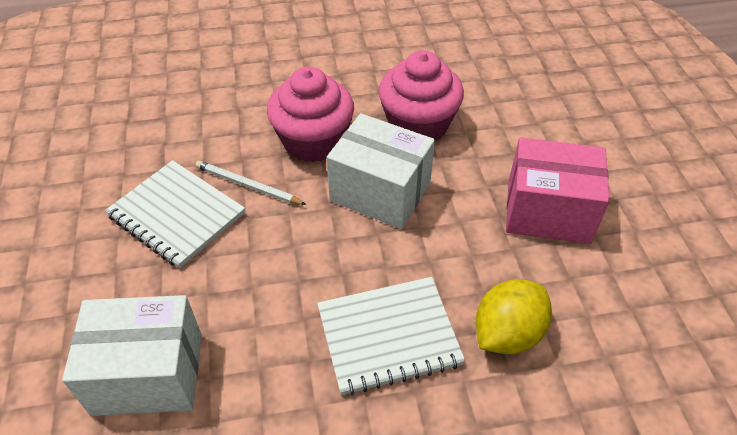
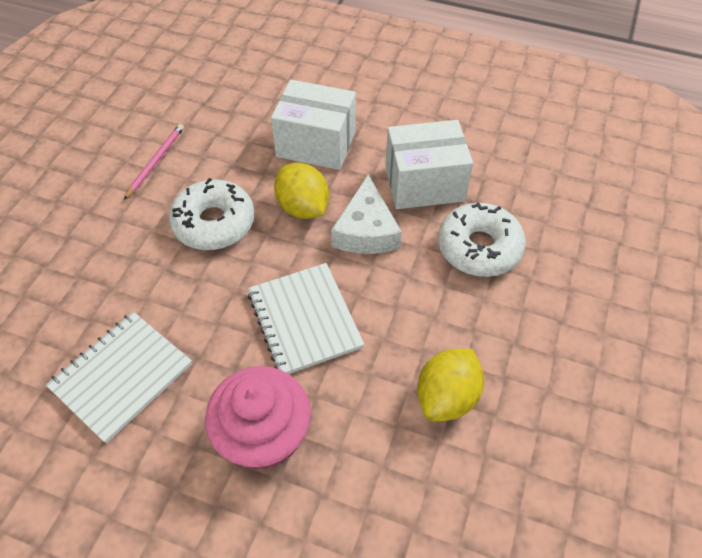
pink box: 1 -> 0
pink cupcake: 2 -> 1
pink pencil: 0 -> 1
white cheese: 0 -> 1
white donut: 0 -> 2
white pencil: 1 -> 0
yellow lemon: 1 -> 2

